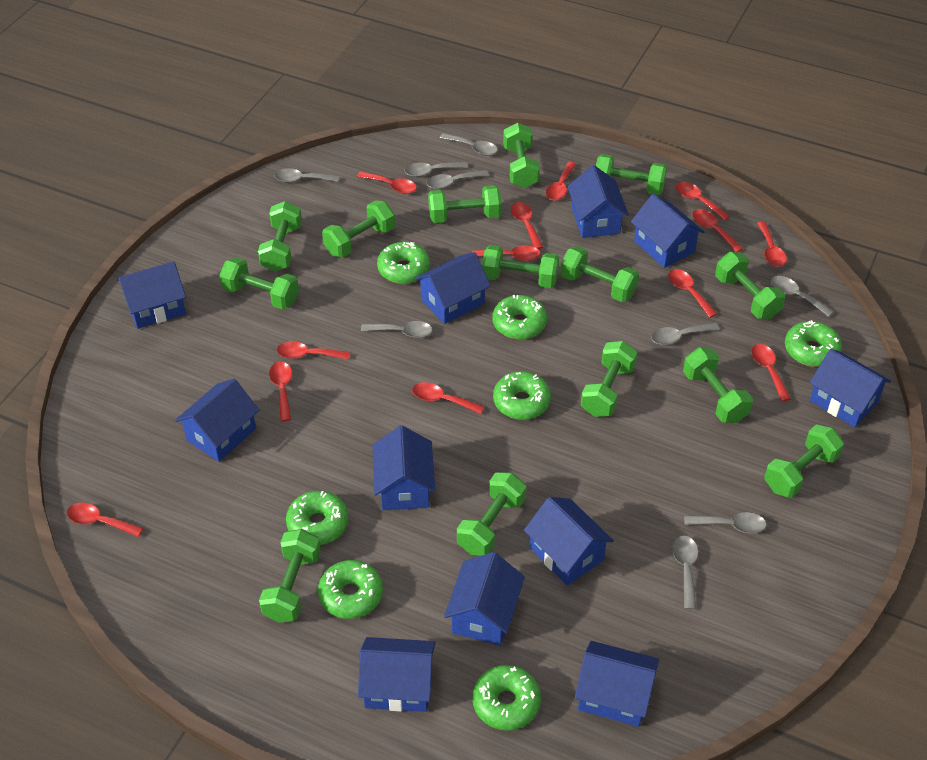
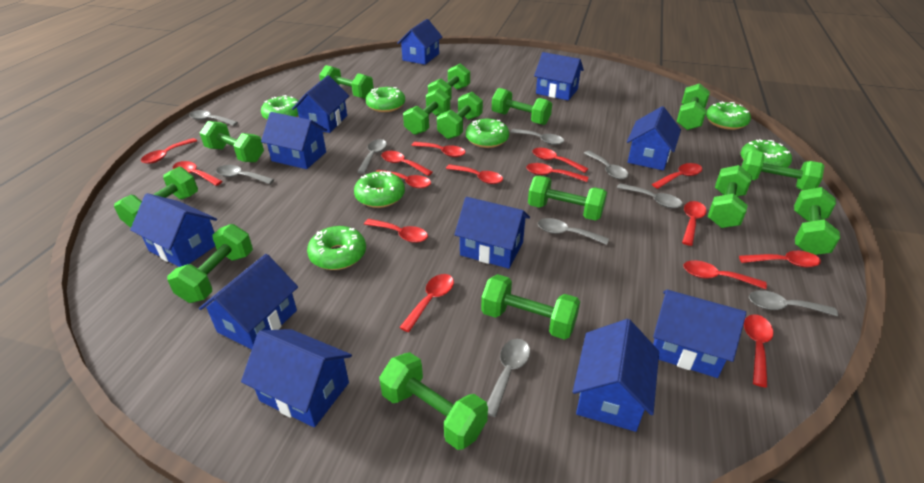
green dumbbell: 14 -> 15
red spoon: 13 -> 15

